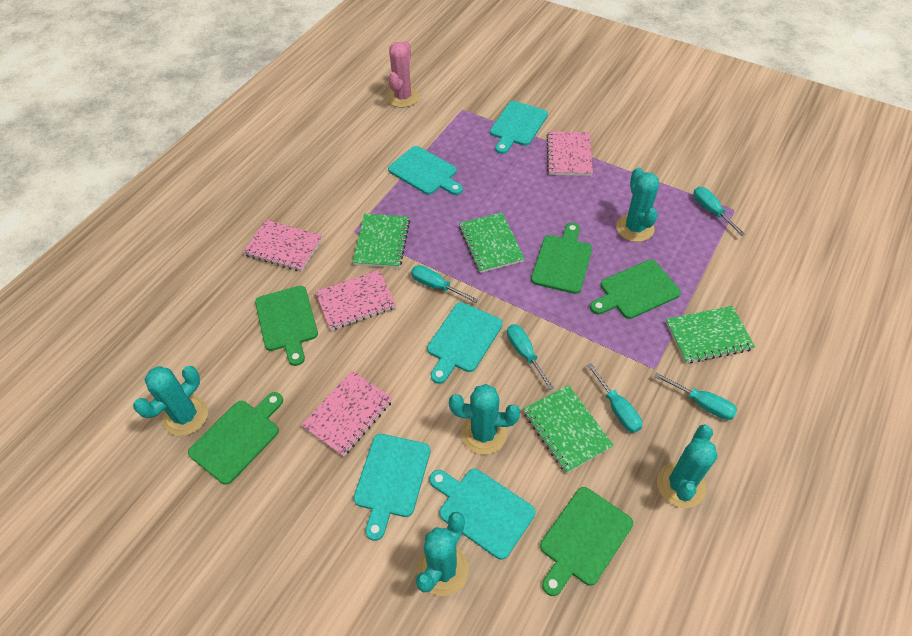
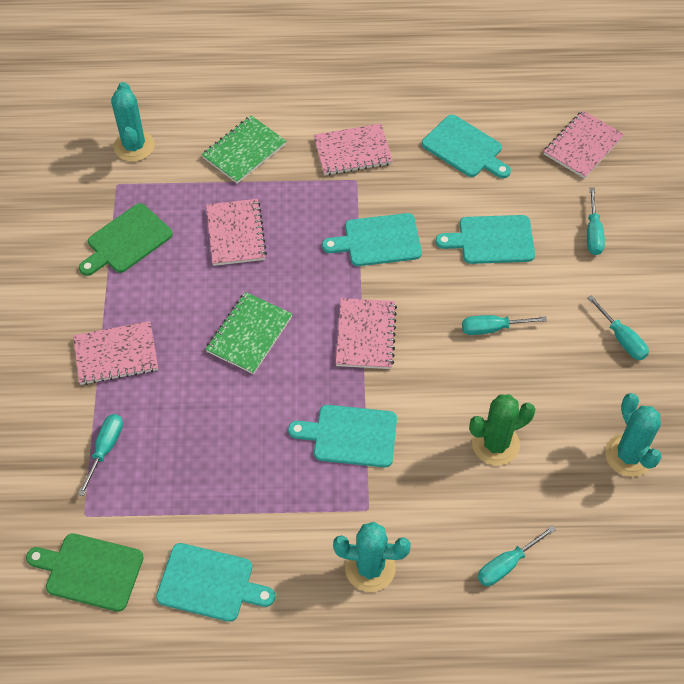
green cactus: 0 -> 1
green cutting board: 5 -> 2
green notebook: 4 -> 2
pink cactus: 1 -> 0
pink notebook: 4 -> 5
turquoise cactus: 5 -> 3

